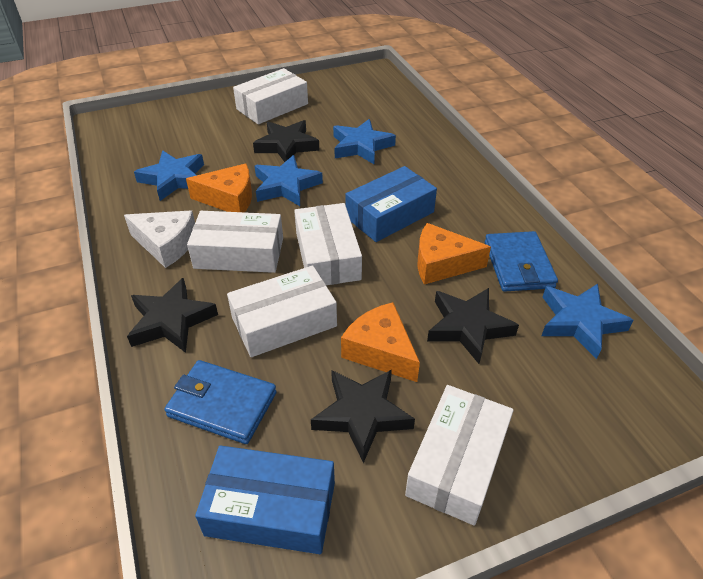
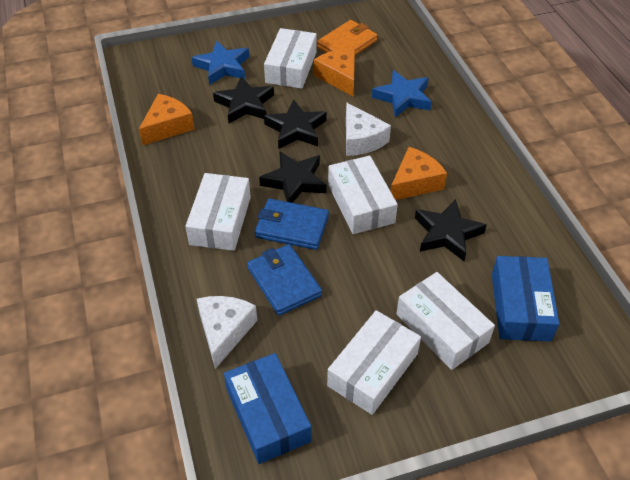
blue star: 4 -> 2
orange wallet: 0 -> 1
white cheese: 1 -> 2

